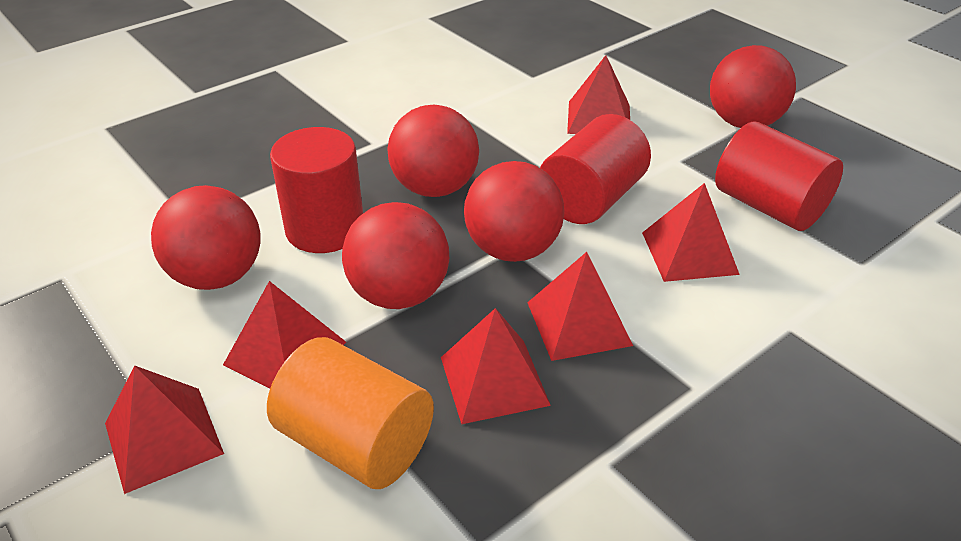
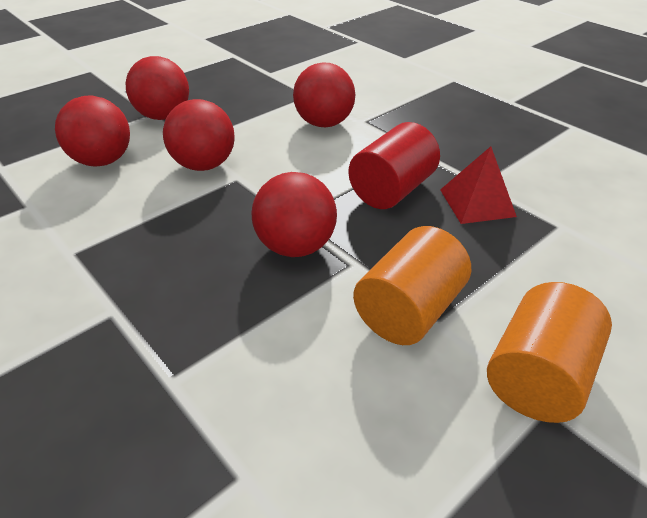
orange cylinder: 1 -> 2
red cylinder: 3 -> 1
red pyramid: 6 -> 1

